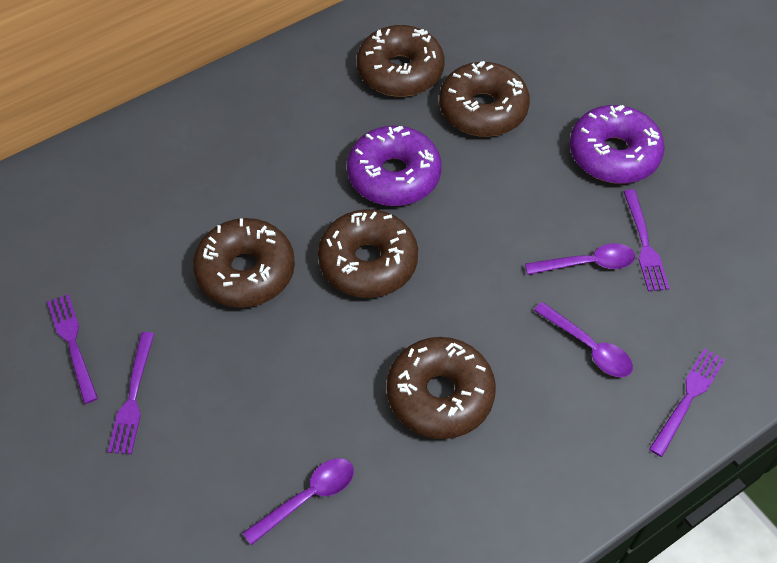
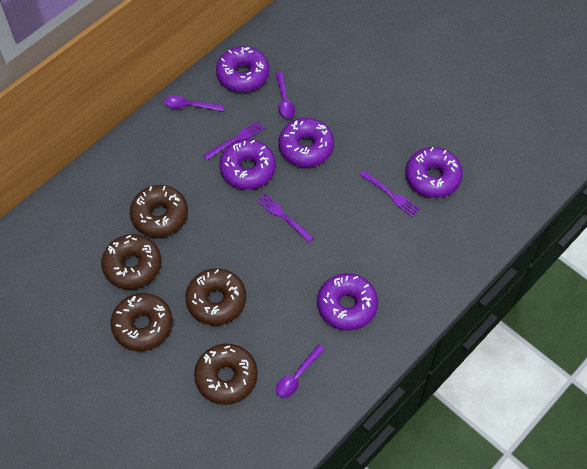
purple donut: 2 -> 5
purple fork: 4 -> 3

